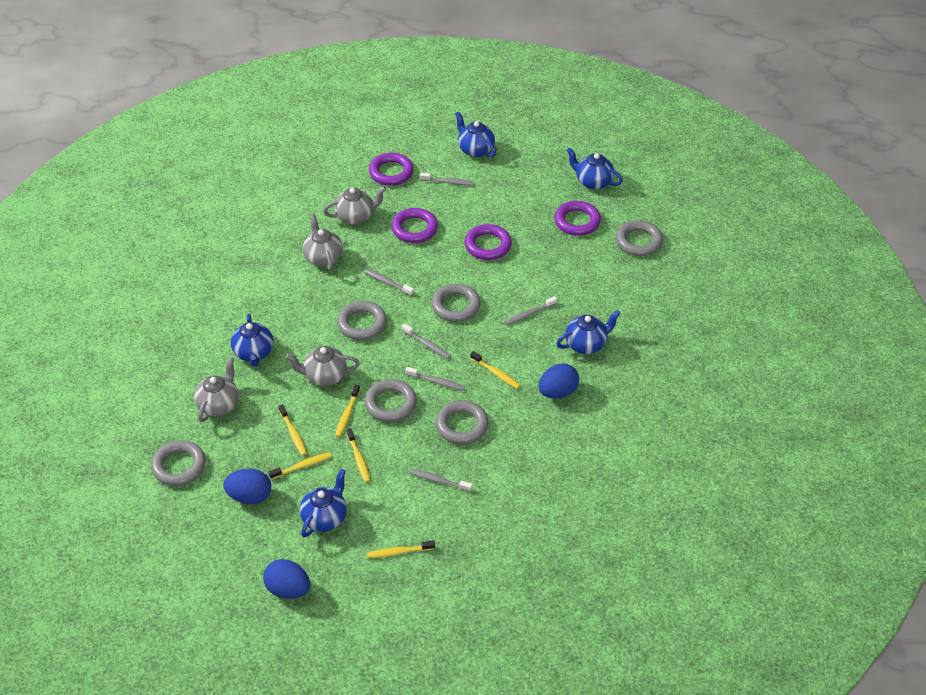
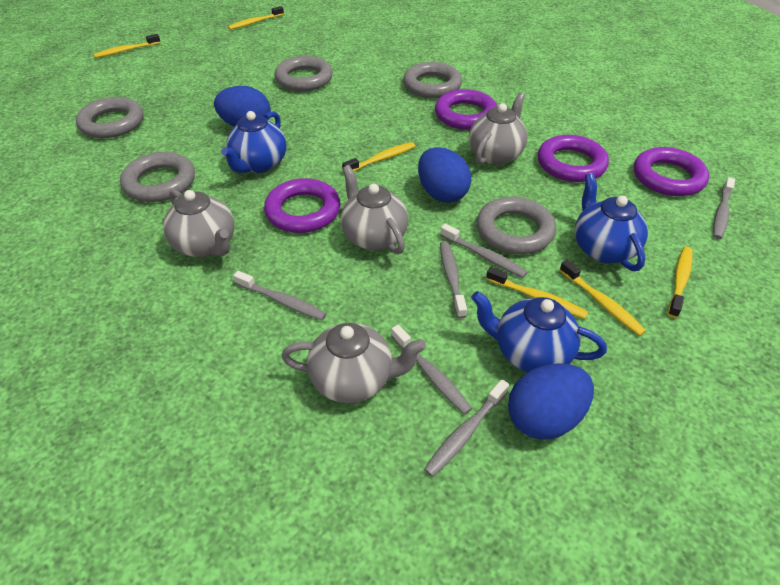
blue teapot: 5 -> 3
grey ring: 6 -> 5

